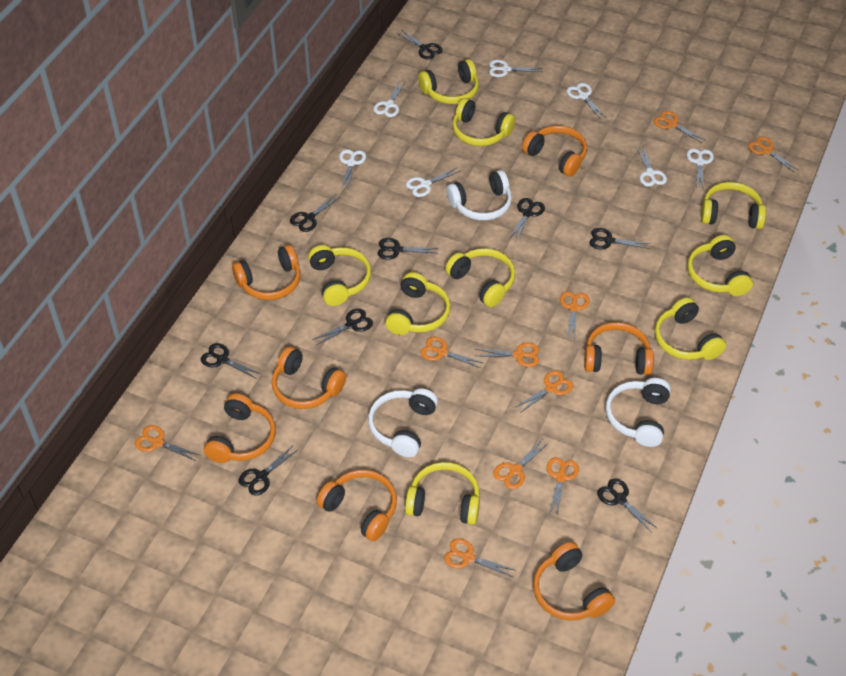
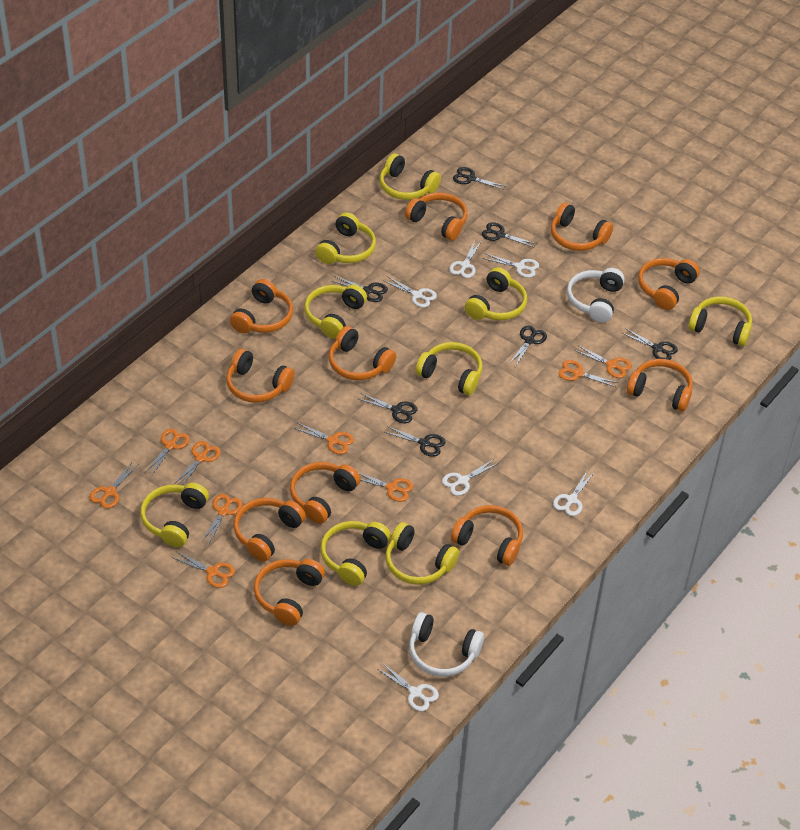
black scissors: 9 -> 7
orange headphones: 7 -> 11
orange scissors: 10 -> 9
white headphones: 3 -> 2
white scissors: 7 -> 6

